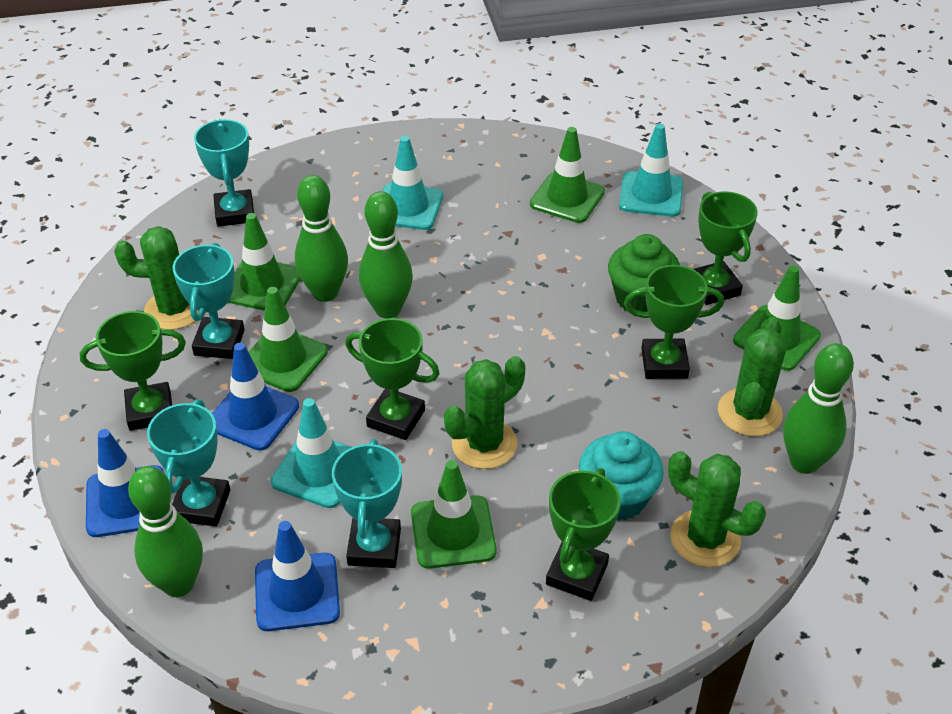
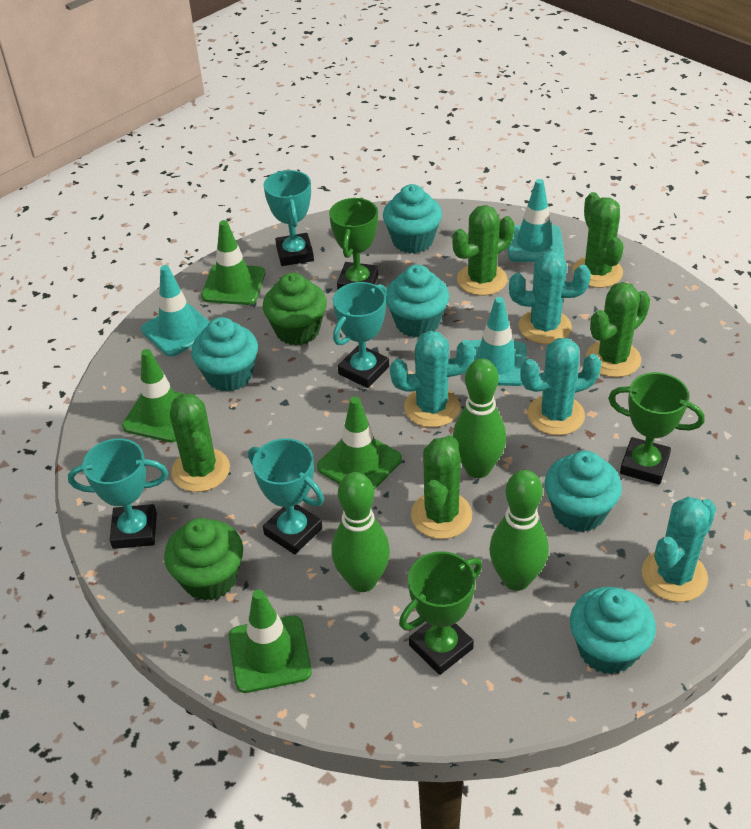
blue traffic cone: 3 -> 0
green bowling pin: 4 -> 3
green cactus: 4 -> 5
green cupcake: 1 -> 2
green traffic cone: 5 -> 4
green trophy: 5 -> 3
turquoise cactus: 0 -> 4
turquoise cupcake: 1 -> 5

